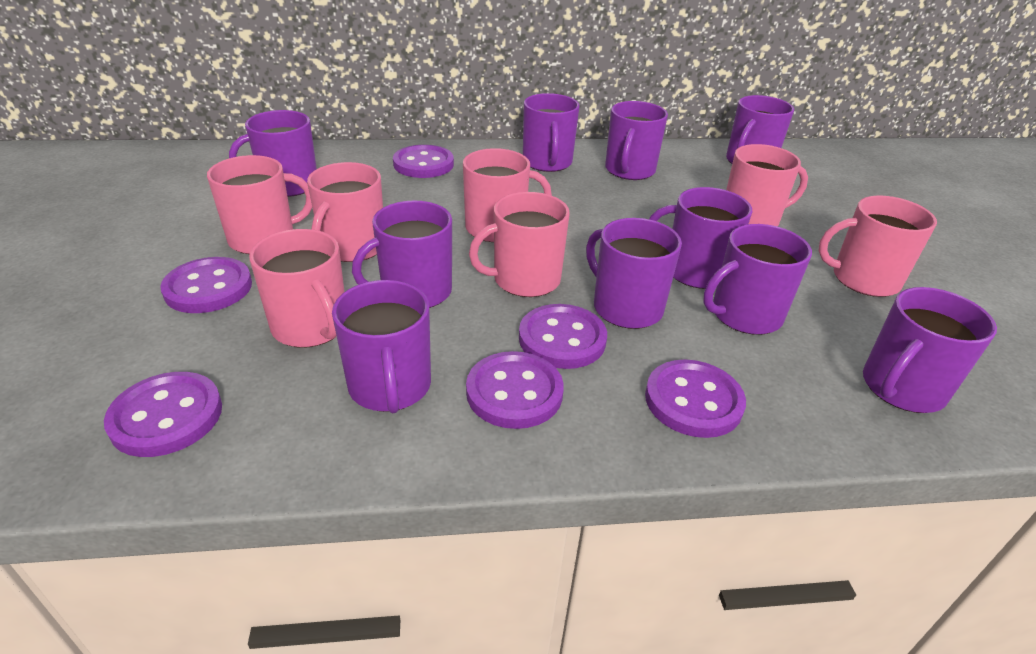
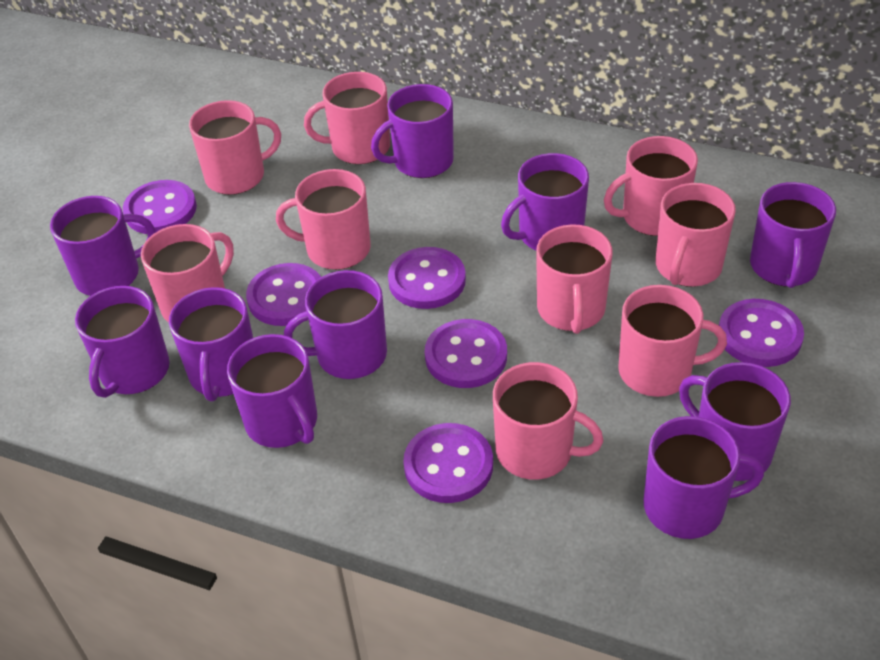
pink mug: 7 -> 9

